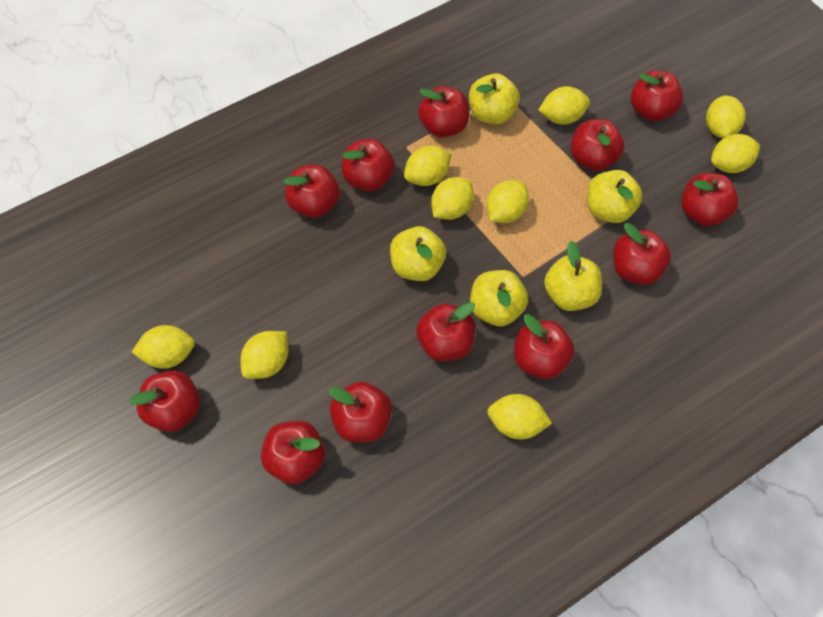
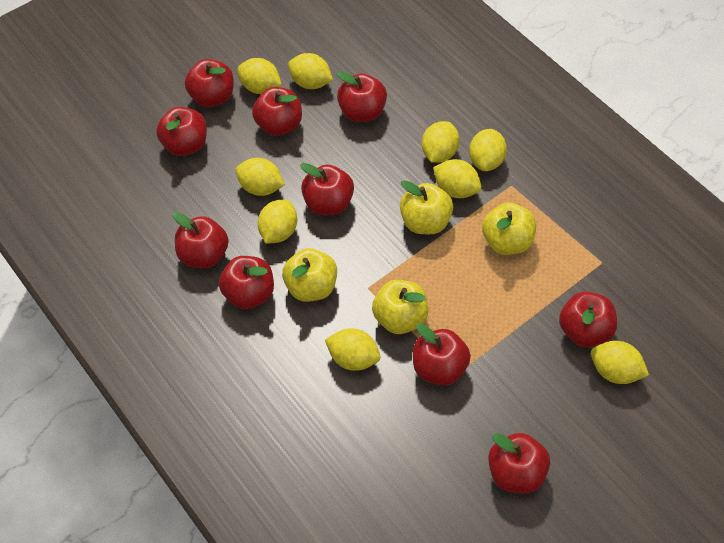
red apple: 12 -> 10
yellow apple: 5 -> 4

